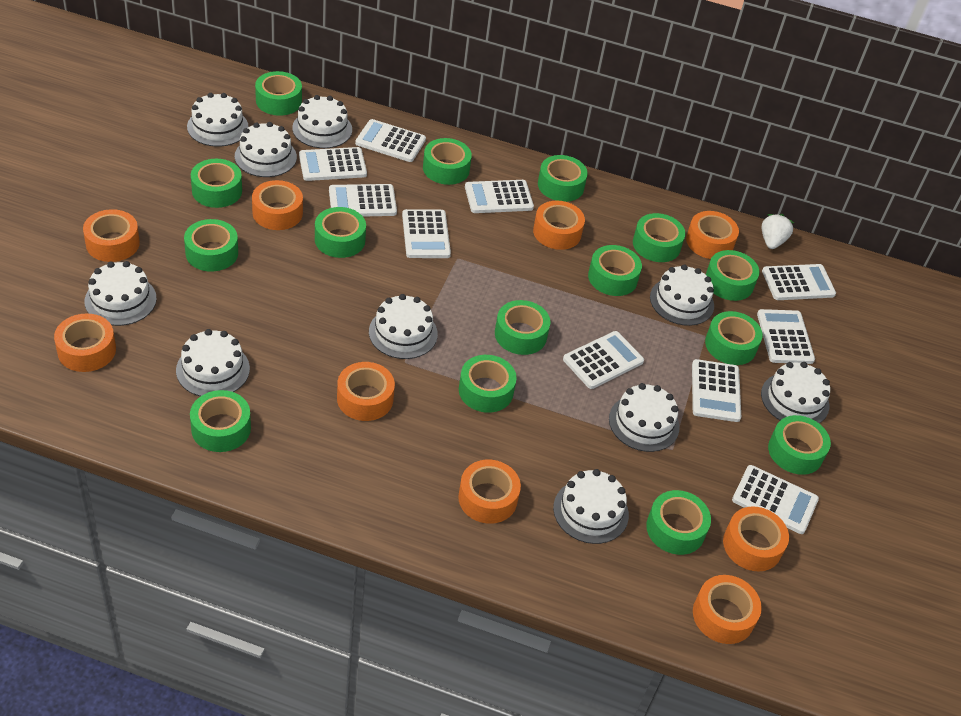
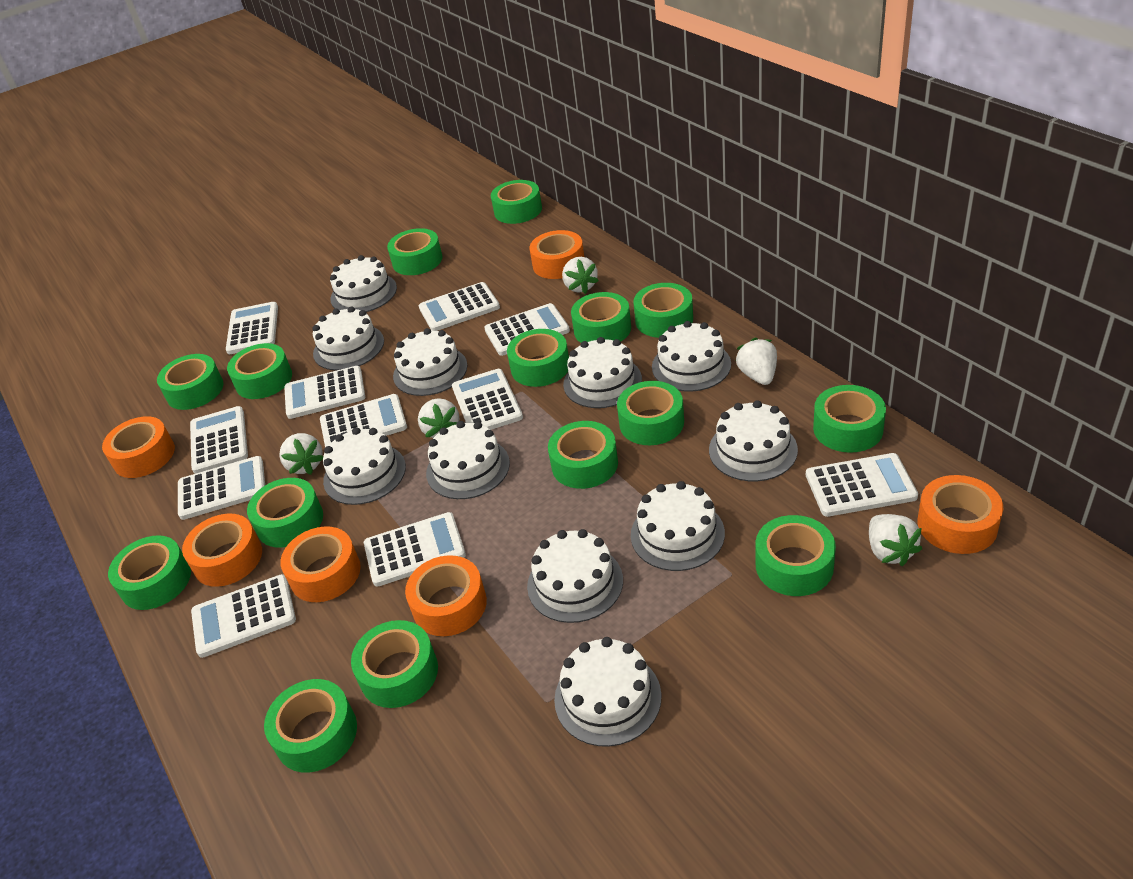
orange tape: 9 -> 6
white cake: 10 -> 11
white calculator: 10 -> 11
white strawberry: 1 -> 5

